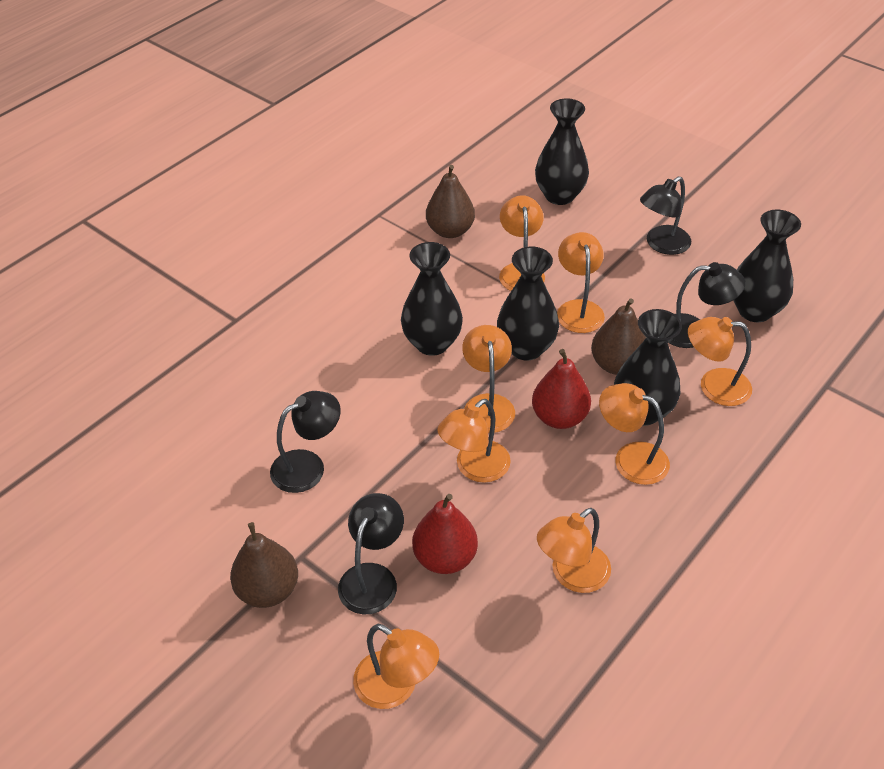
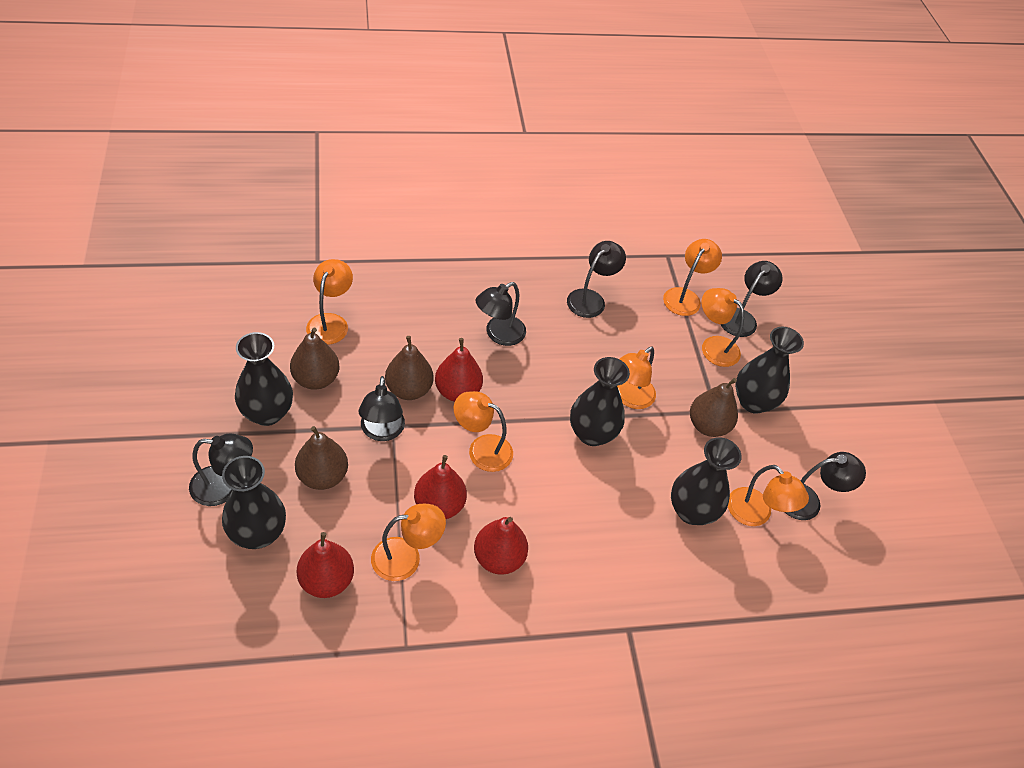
black lamp: 4 -> 6
brown pear: 3 -> 4
orange lamp: 8 -> 7
red pear: 2 -> 4

